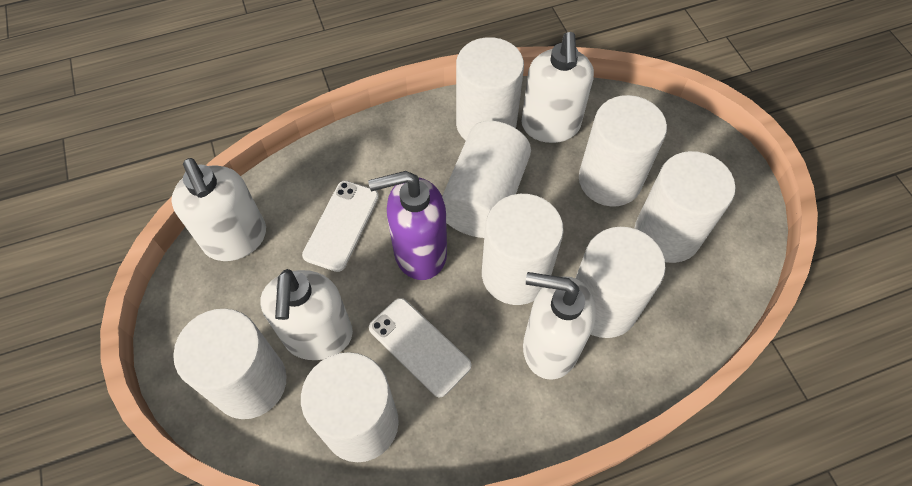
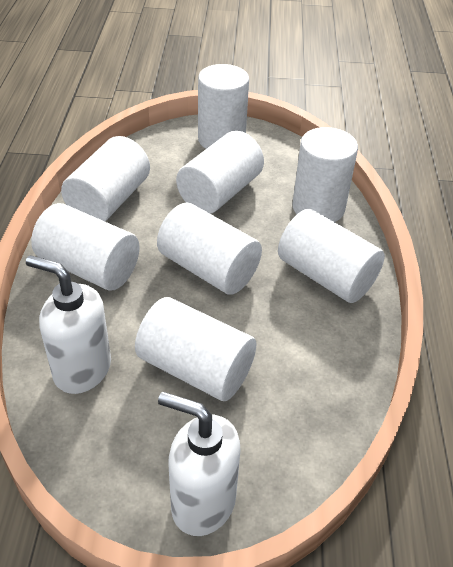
purple soap dispenser: 1 -> 0
white phone: 2 -> 0
white soap dispenser: 4 -> 2

